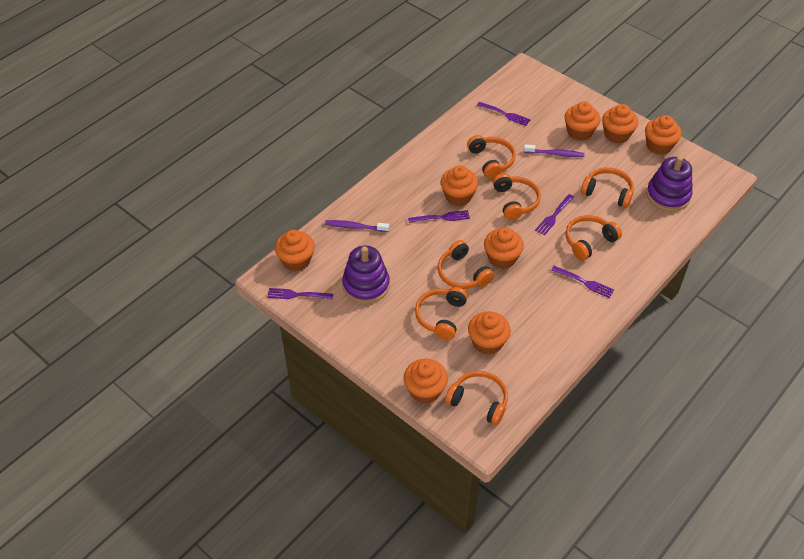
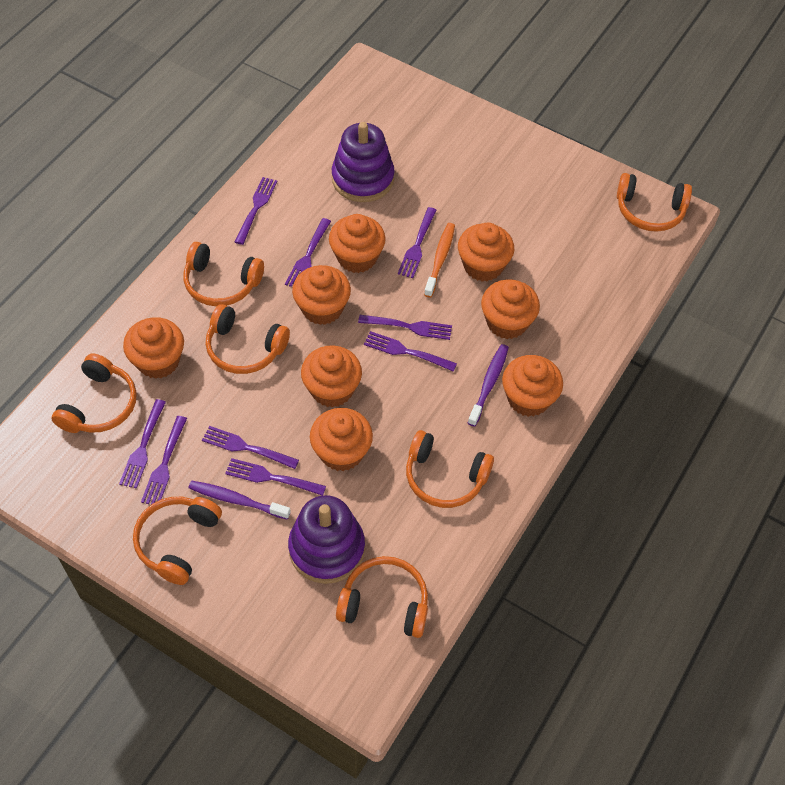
orange toothbrush: 0 -> 1
purple fork: 5 -> 9

